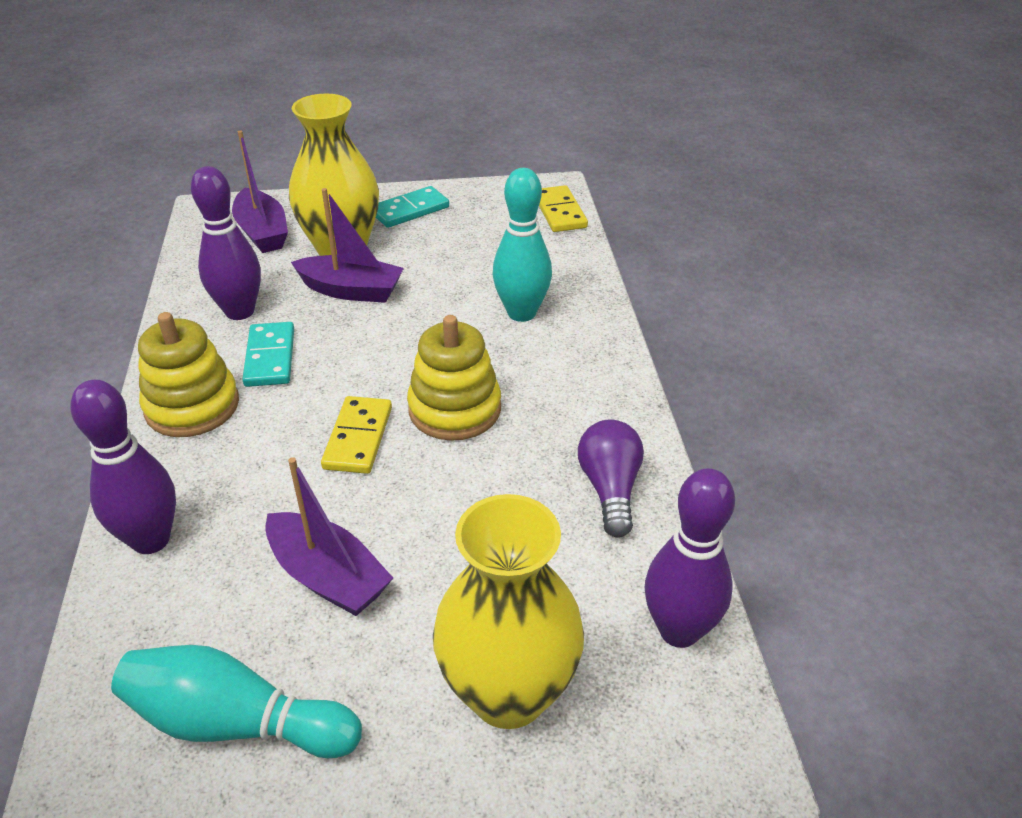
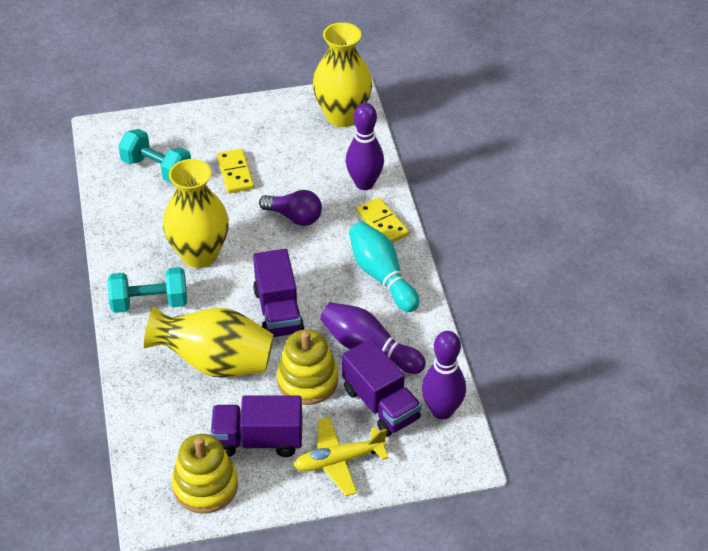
purple boat: 3 -> 0
purple truck: 0 -> 3
turquoise bowling pin: 2 -> 1
turquoise domino: 2 -> 0
turquoise dumbbell: 0 -> 2
yellow plane: 0 -> 1
yellow vase: 2 -> 3

